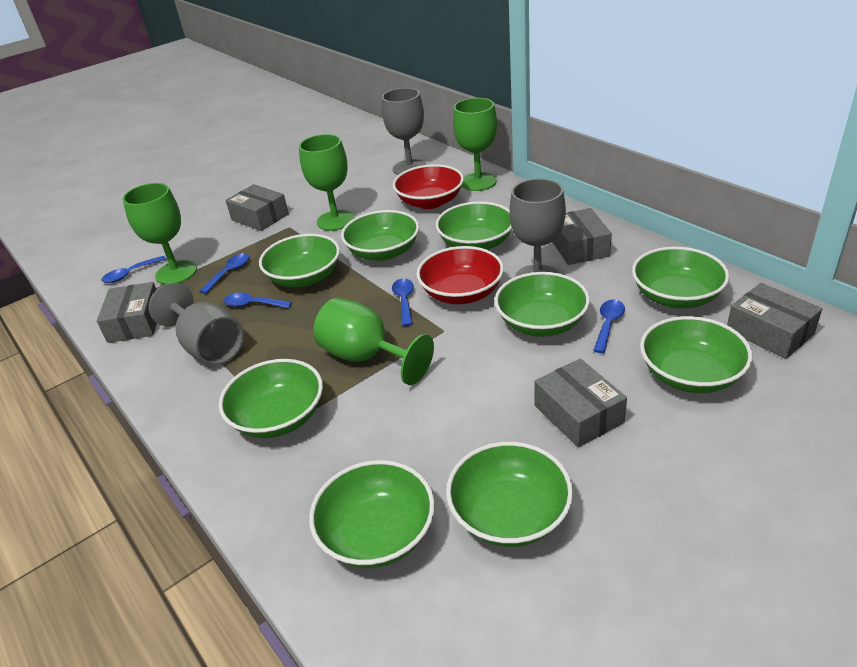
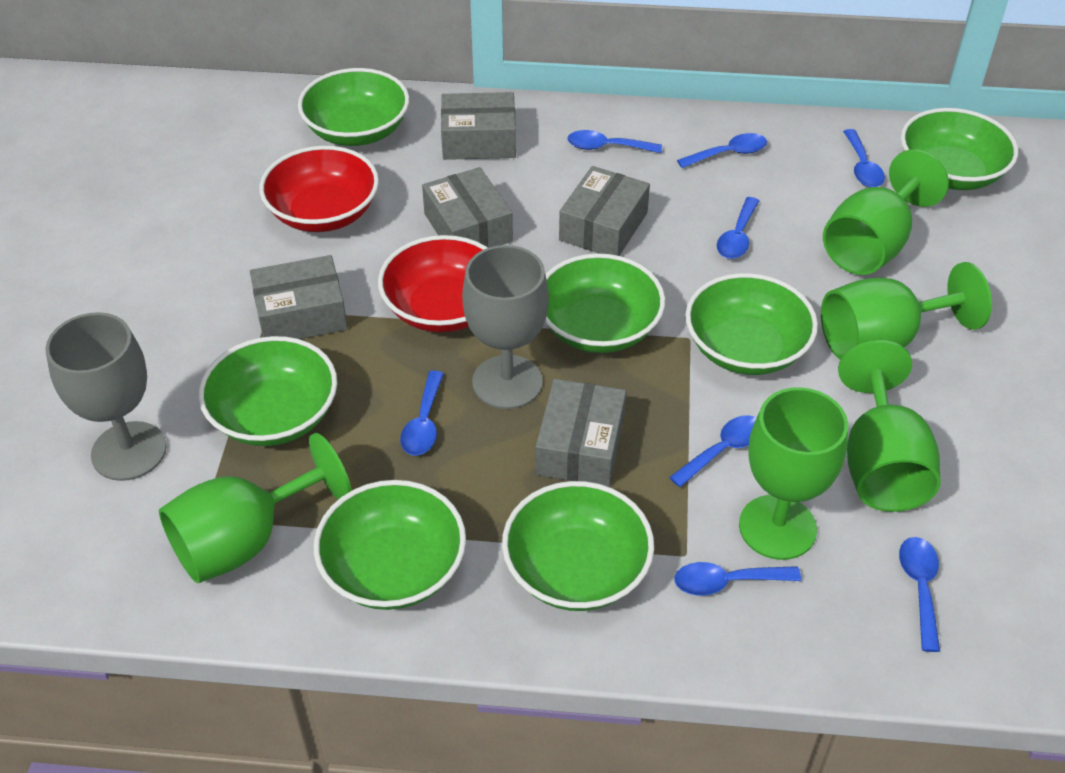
blue spoon: 5 -> 8
green bowl: 9 -> 7
green goblet: 4 -> 5
grey goblet: 3 -> 2

